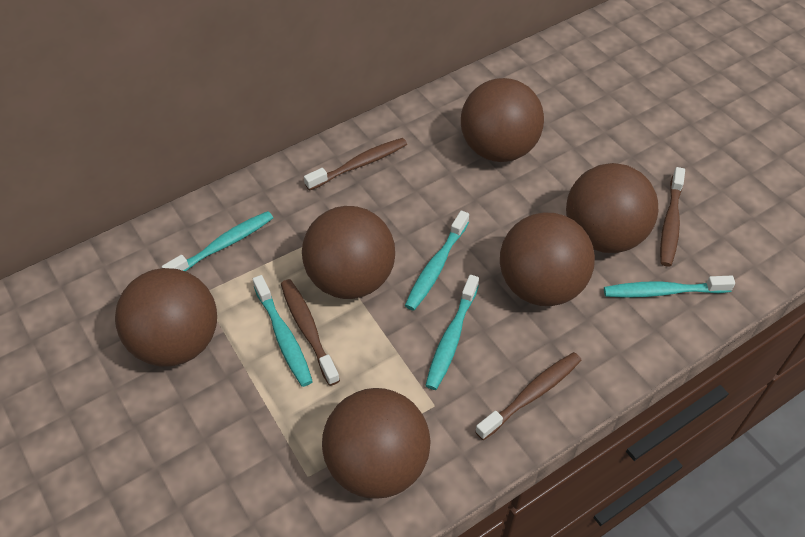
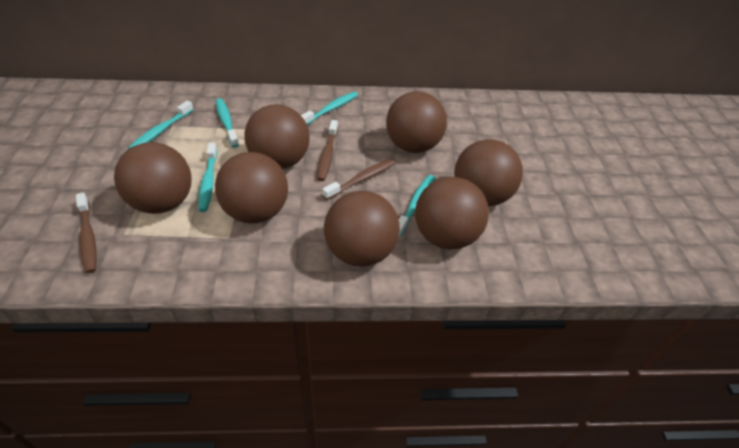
brown ball: 6 -> 7
brown toothbrush: 4 -> 3

